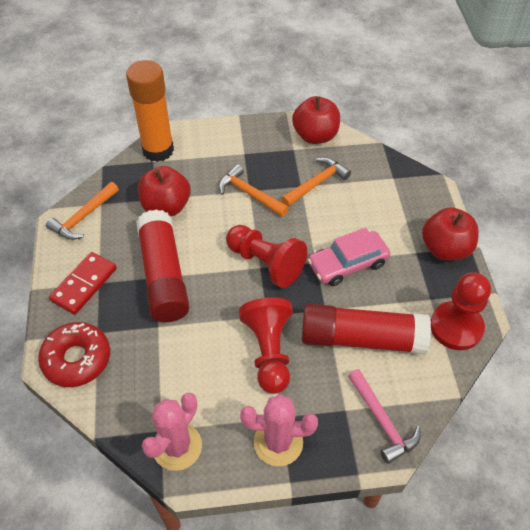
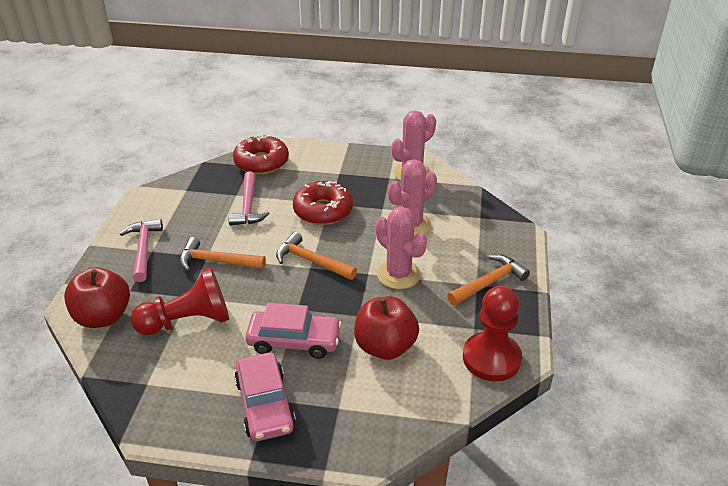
orange glue stick: 1 -> 0
pink cactus: 2 -> 3
pink car: 1 -> 2
pink hammer: 1 -> 2
red apple: 3 -> 2
red domino: 1 -> 0
red donut: 1 -> 2
red glue stick: 2 -> 0
red pawn: 3 -> 2

